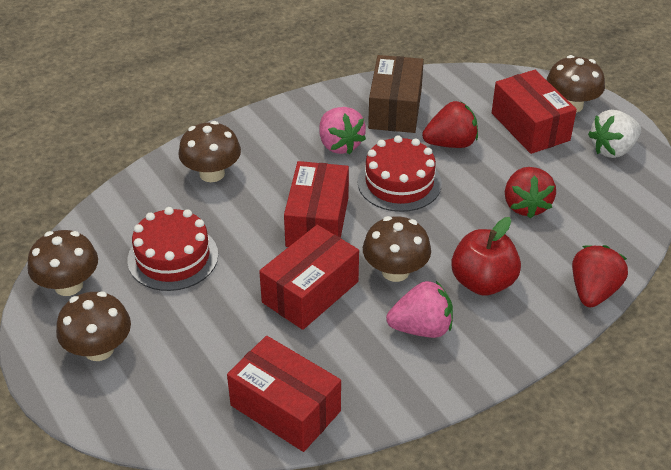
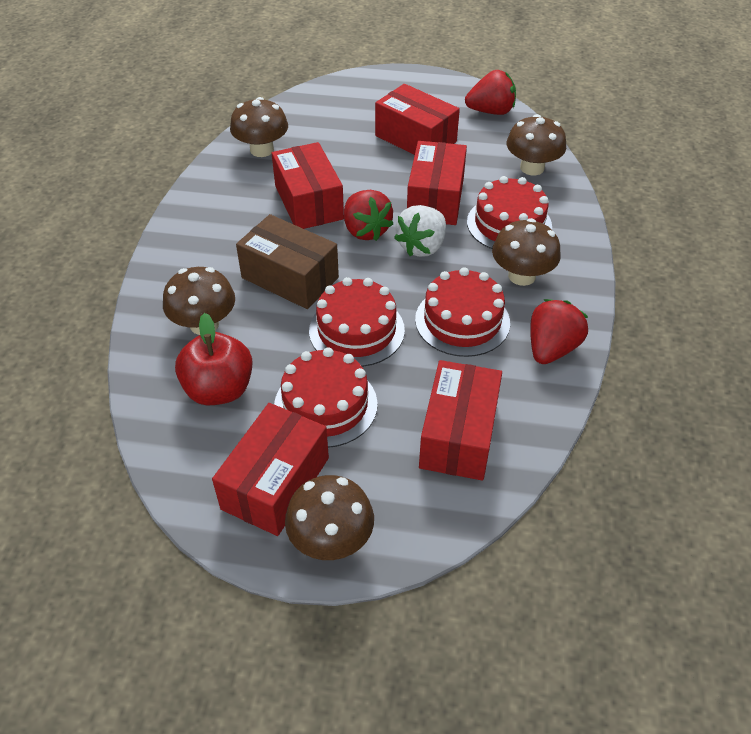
pink strawberry: 2 -> 0
red box: 4 -> 5
red cake: 2 -> 4

